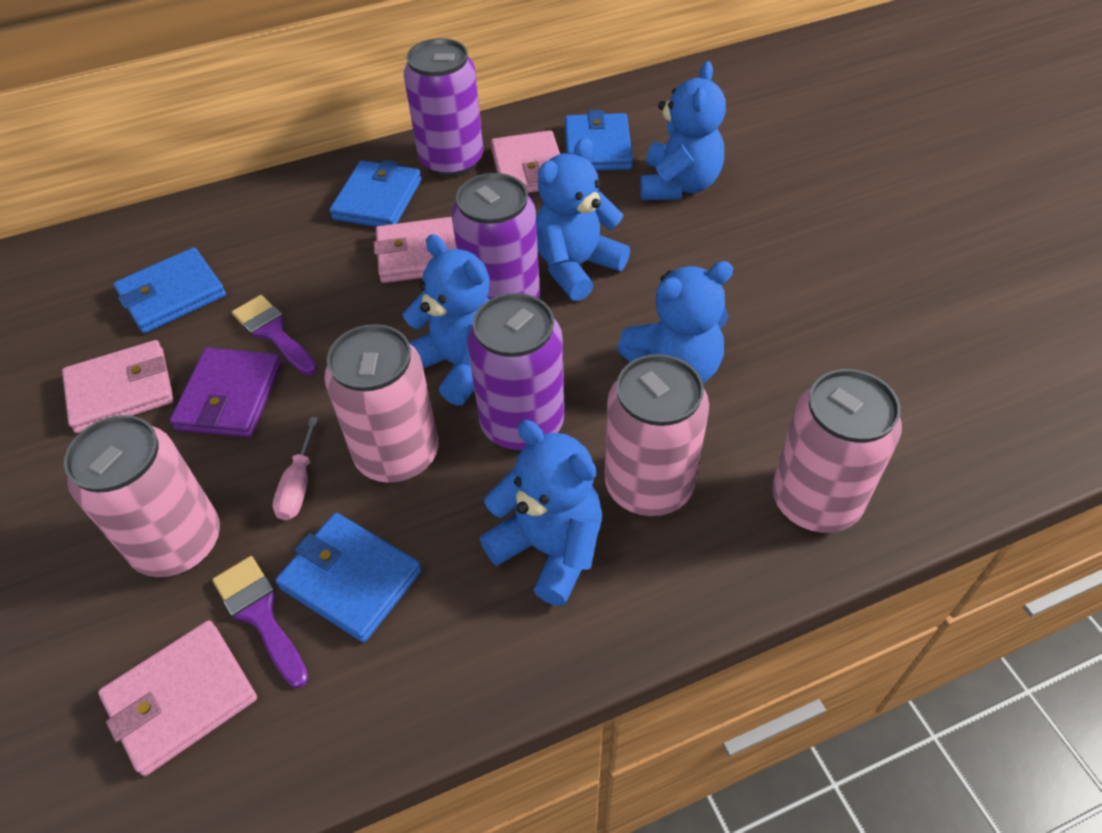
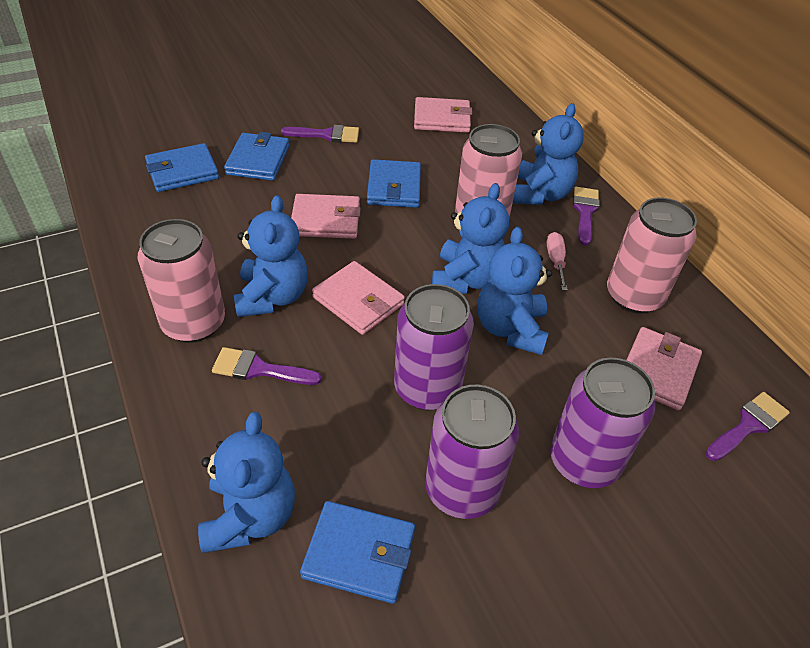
pink can: 4 -> 3
purple brush: 2 -> 4
purple wallet: 1 -> 0

